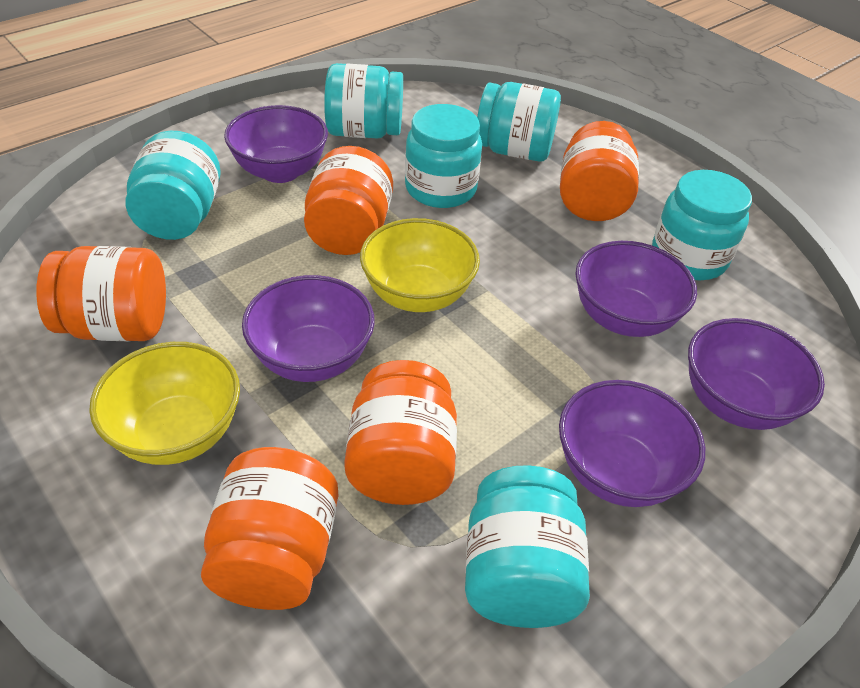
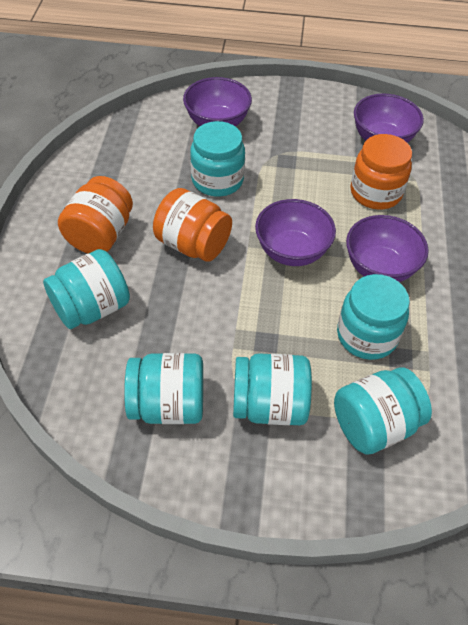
orange jar: 5 -> 3
purple bowl: 5 -> 4
yellow bowl: 2 -> 0

